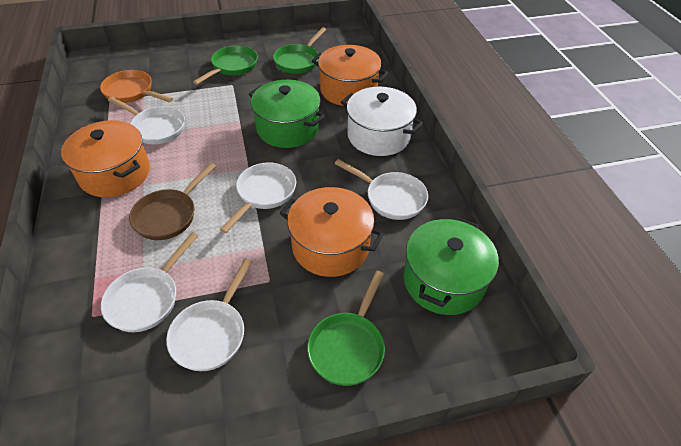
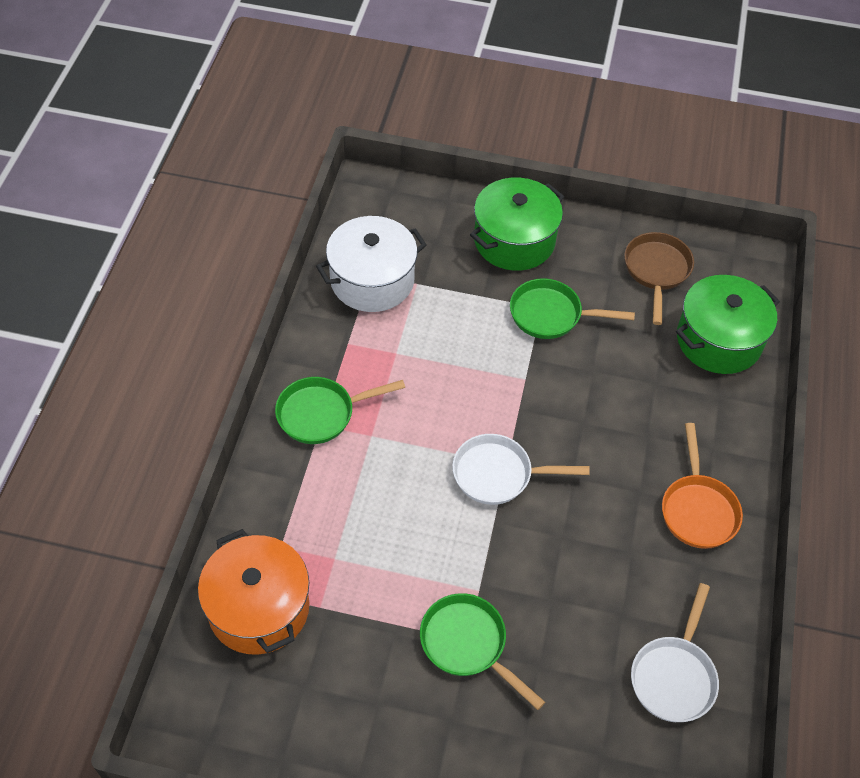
orange pot: 3 -> 1
white pan: 5 -> 2

